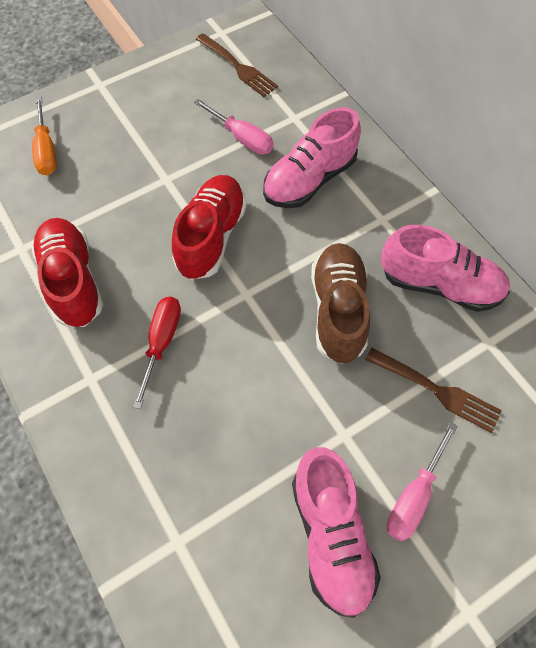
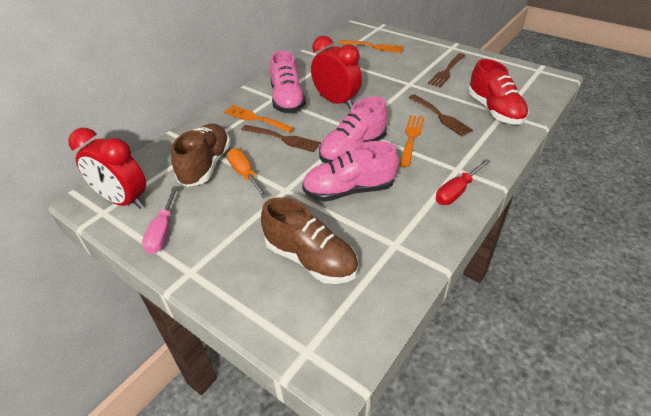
brown fork: 2 -> 3
brown shoe: 1 -> 2
orange fork: 0 -> 3
pink screwdriver: 2 -> 1
red clock: 0 -> 2
red shoe: 2 -> 1

